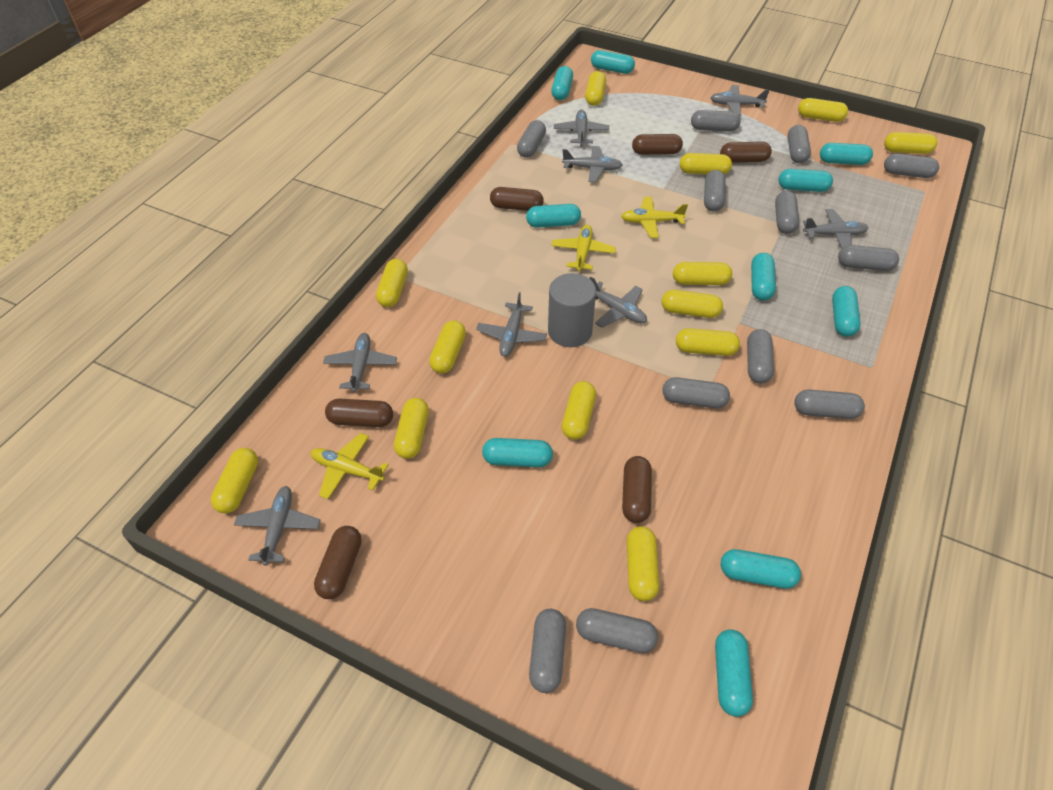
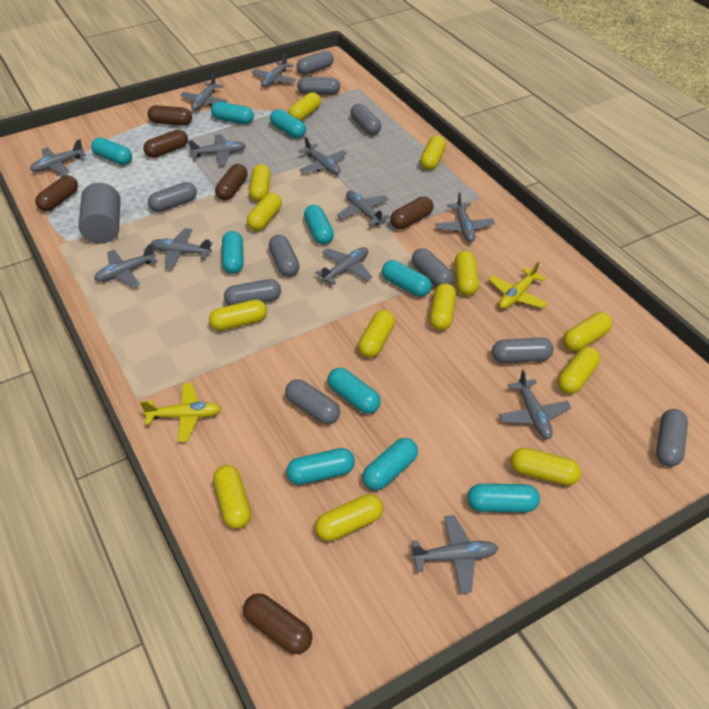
grey capsule: 12 -> 10
grey plane: 8 -> 12
yellow plane: 3 -> 2

